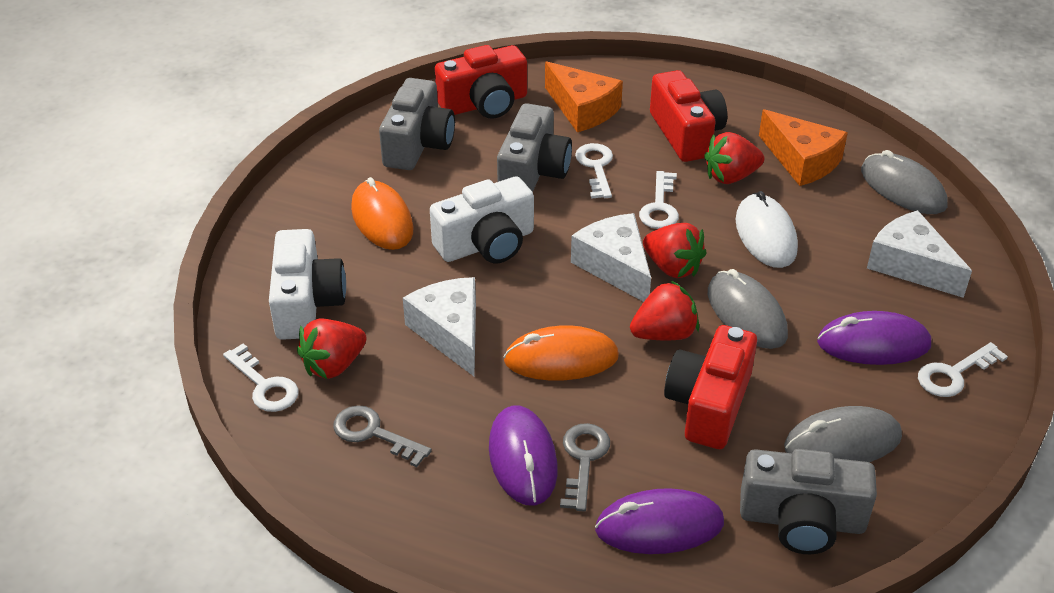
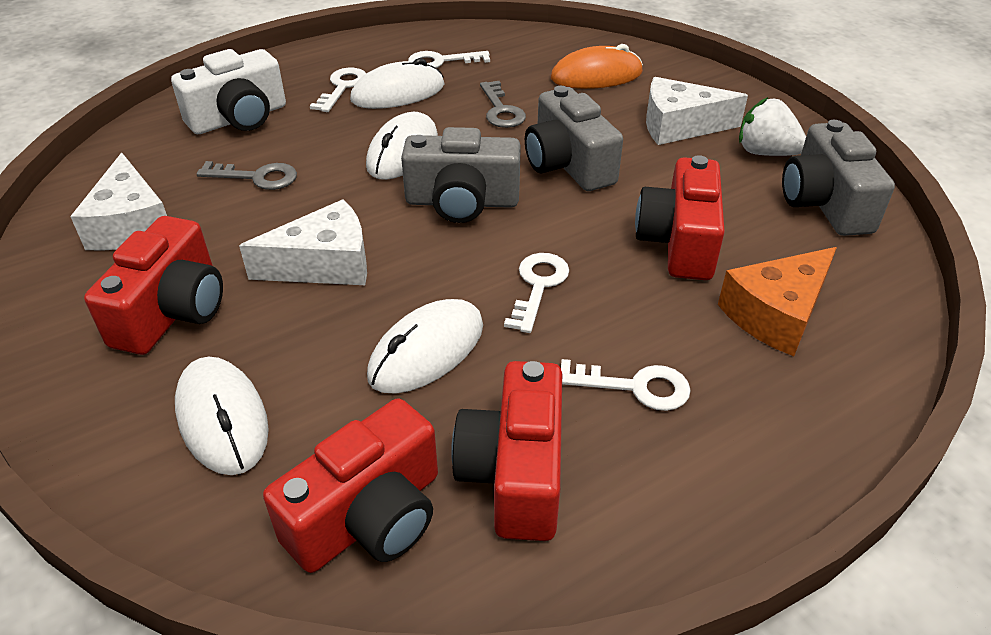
grey mouse: 3 -> 0
orange cheese: 2 -> 1
orange mouse: 2 -> 1
purple mouse: 3 -> 0
red camera: 3 -> 4
red strawberry: 4 -> 0
white camera: 2 -> 1
white mouse: 1 -> 4
white strawberry: 0 -> 1

